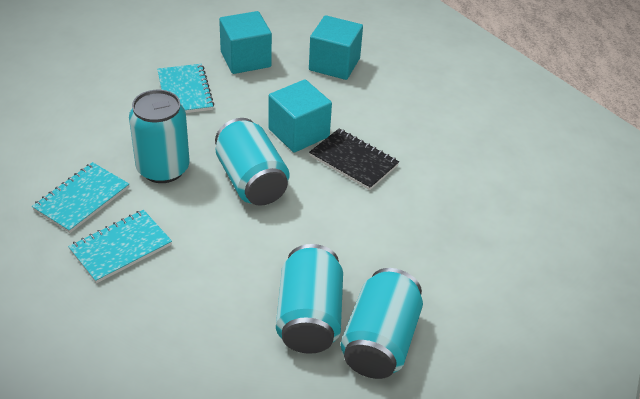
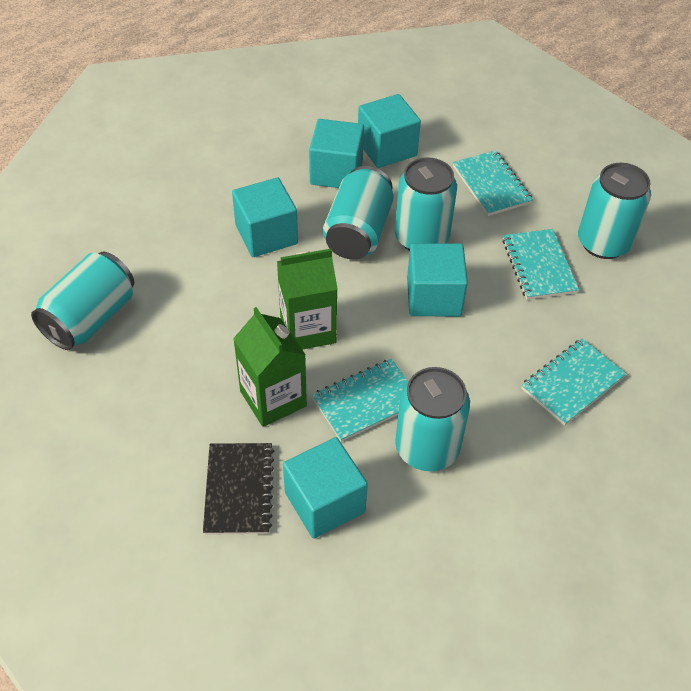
green carton: 0 -> 2
turquoise can: 4 -> 5
turquoise cube: 3 -> 5
turquoise notebook: 3 -> 4

